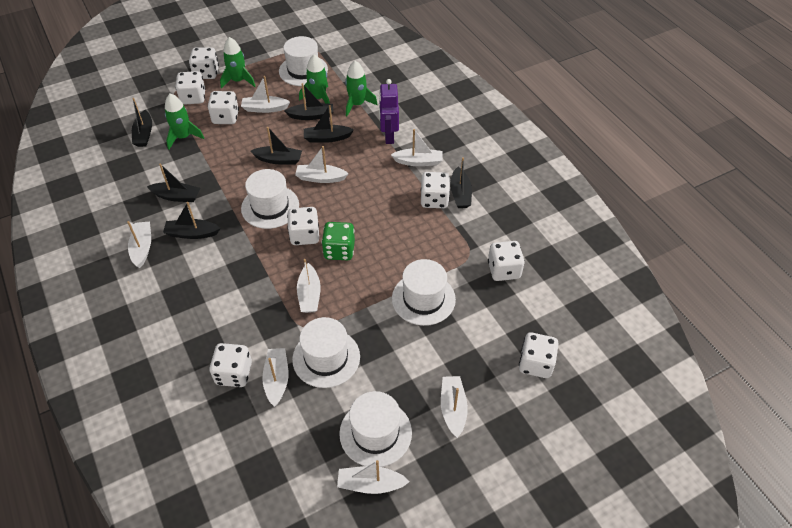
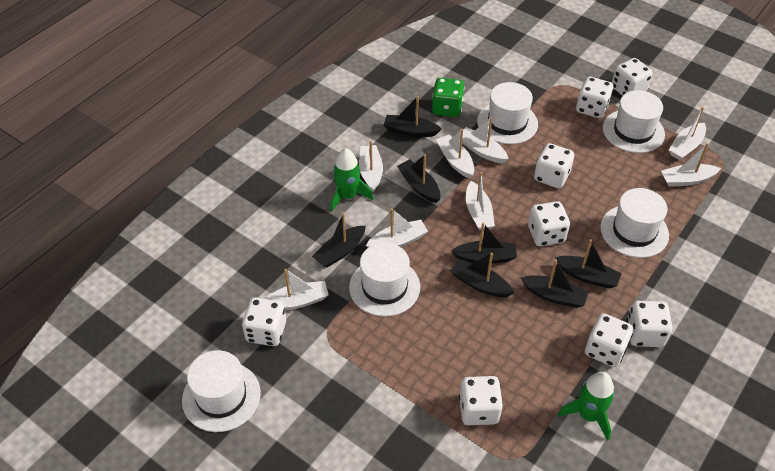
green rocket: 4 -> 2
purple robot: 1 -> 0

